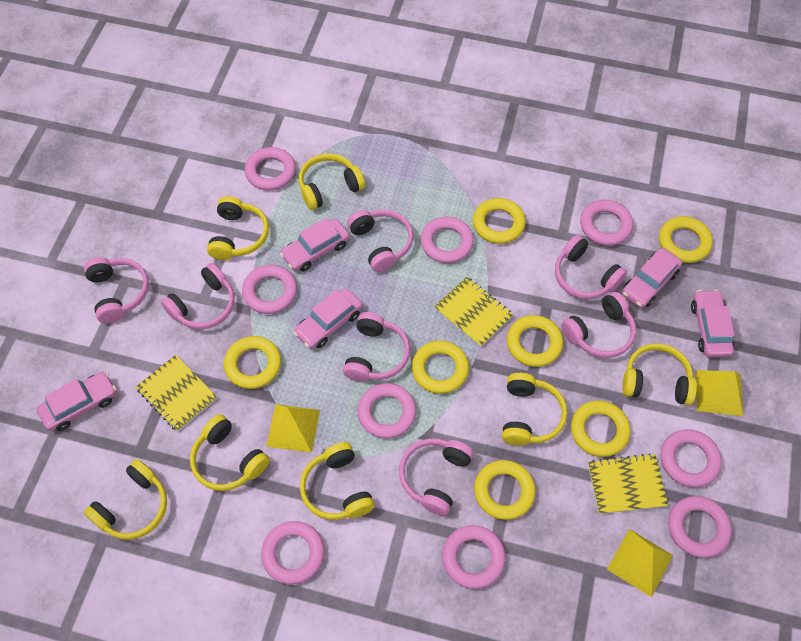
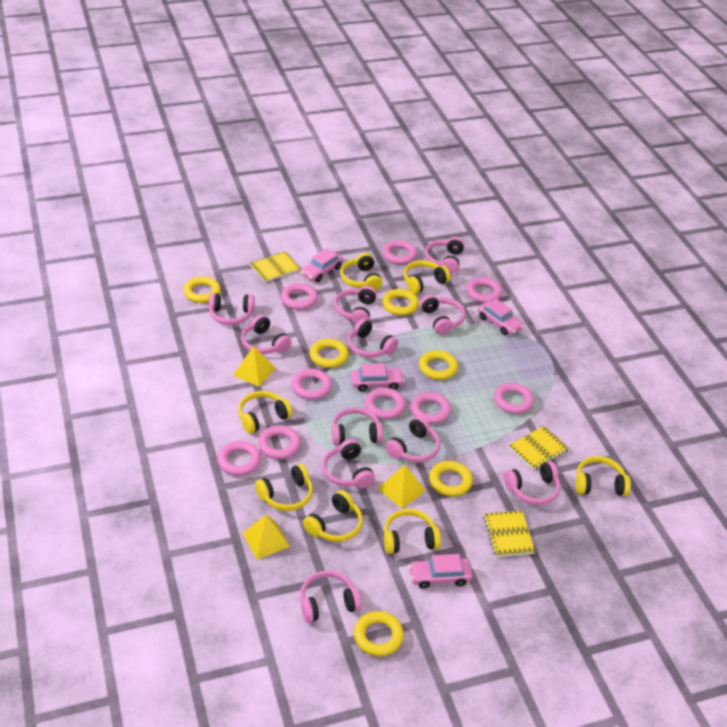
pink car: 5 -> 4
pink headphones: 7 -> 11
yellow ring: 7 -> 6

